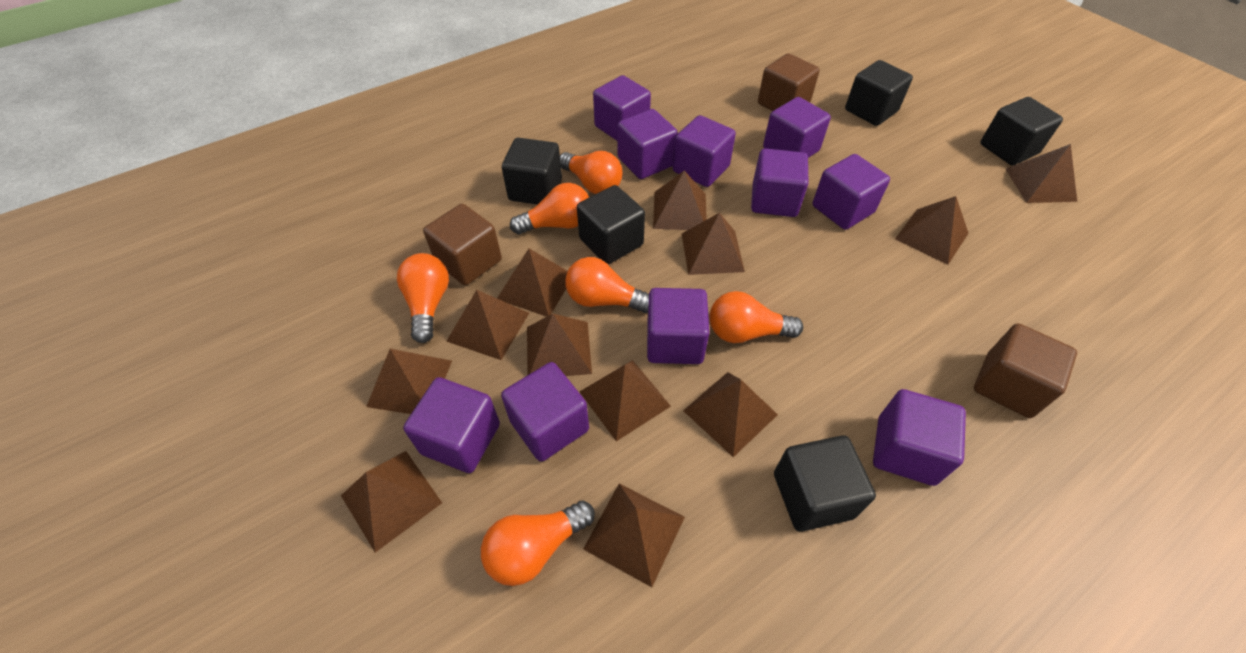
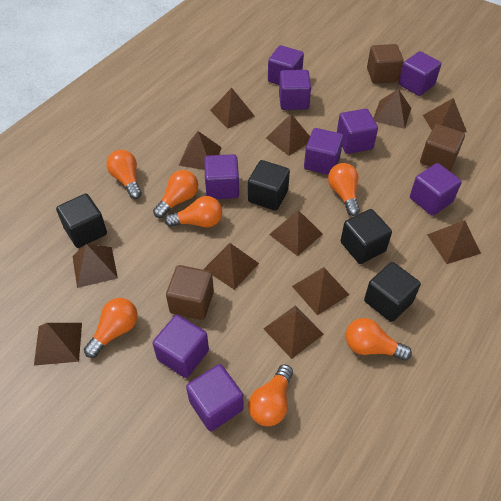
black cube: 5 -> 4
orange light bulb: 6 -> 7
purple cube: 10 -> 9

